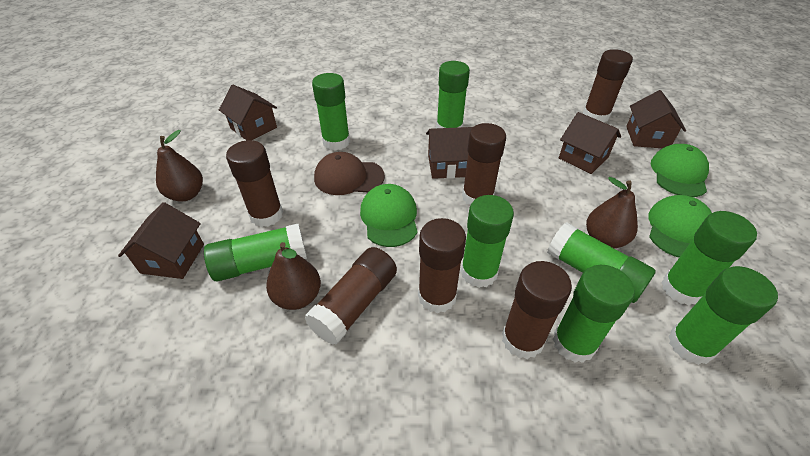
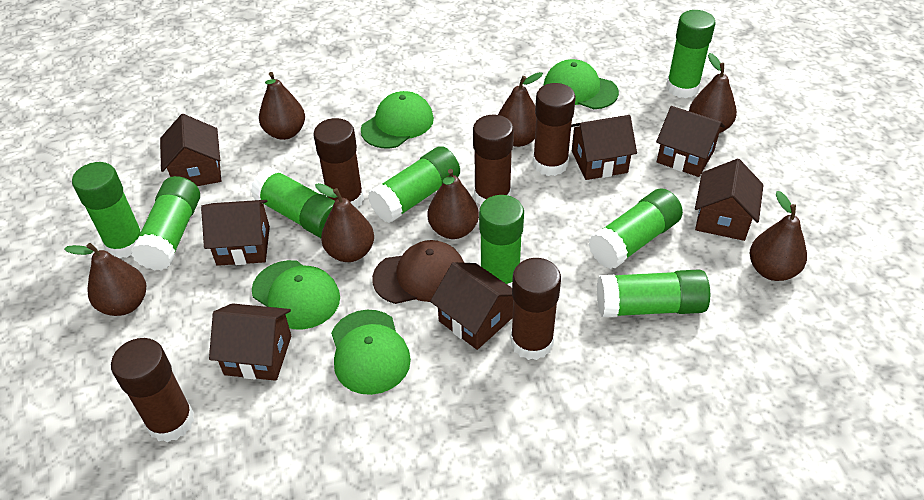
brown glue stick: 6 -> 5
brown house: 5 -> 7
brown pear: 3 -> 7
green cap: 3 -> 4

